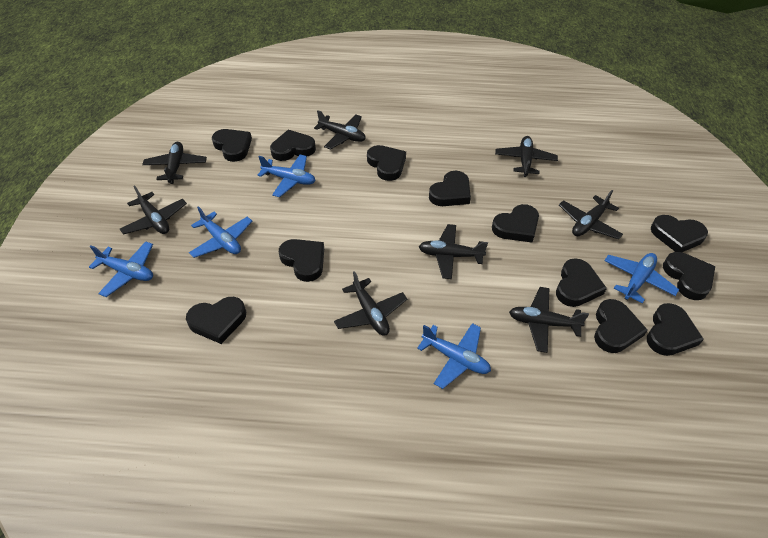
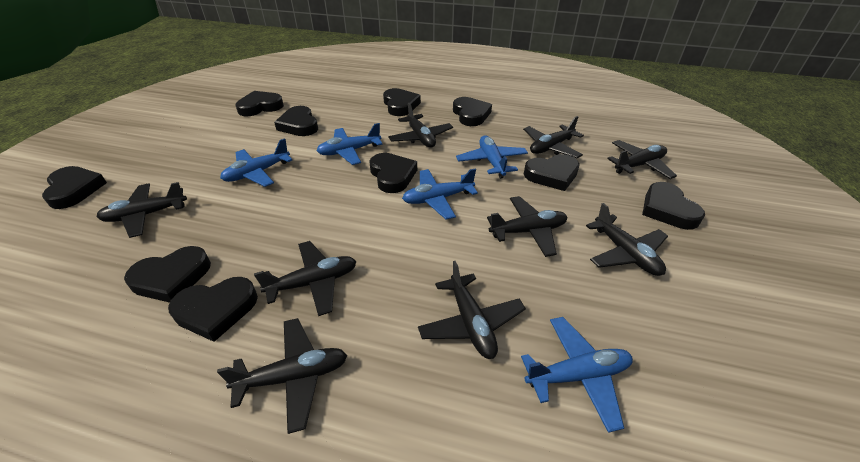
black heart: 12 -> 10
black plane: 8 -> 9

